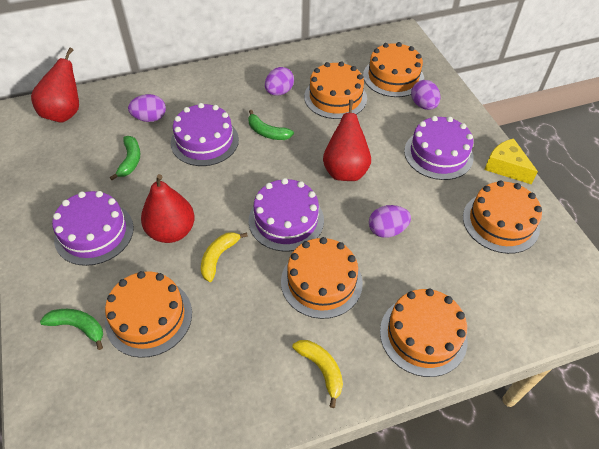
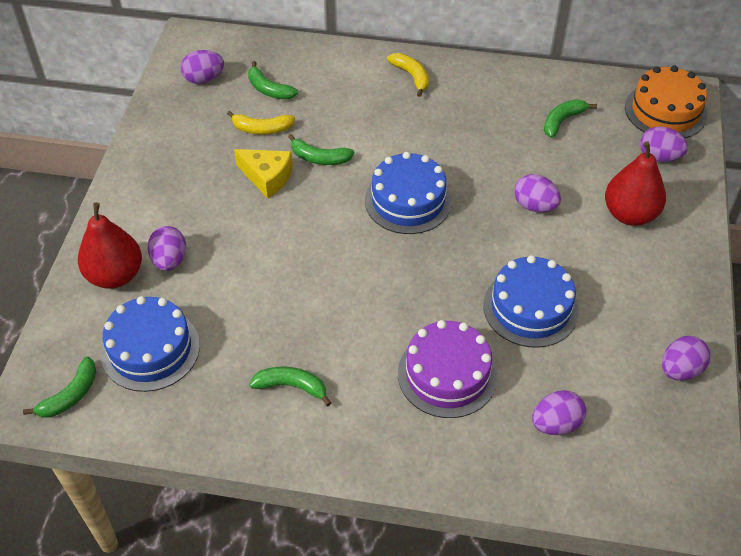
blue cake: 0 -> 3
green banana: 3 -> 5
orange cake: 6 -> 1
purple cake: 4 -> 1
purple egg: 4 -> 6
red pear: 3 -> 2

